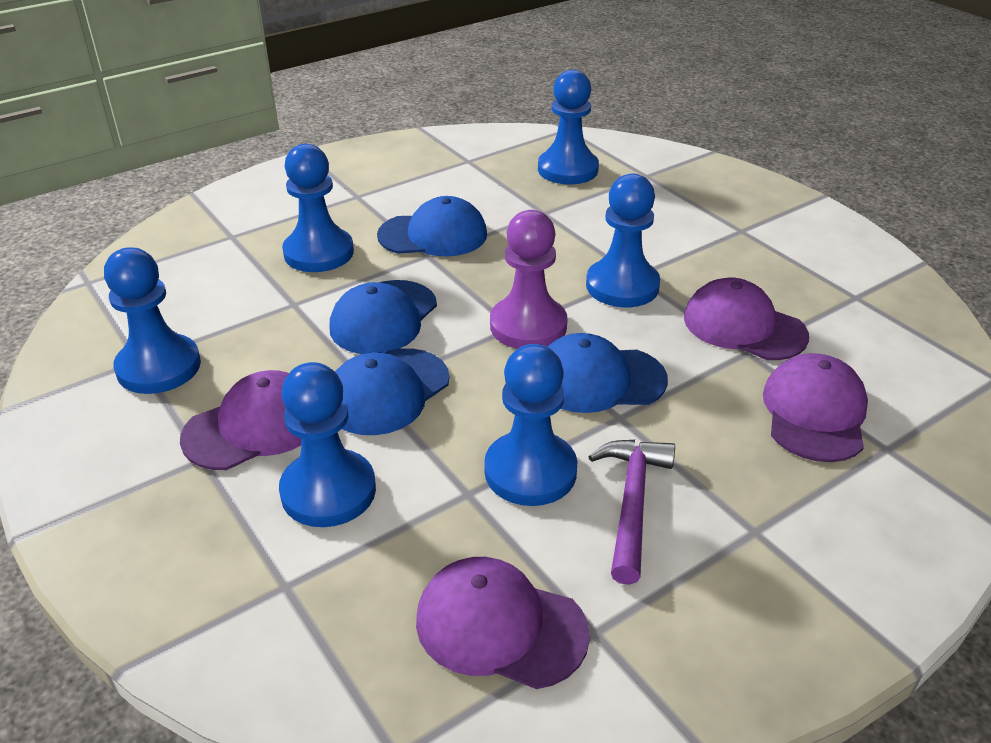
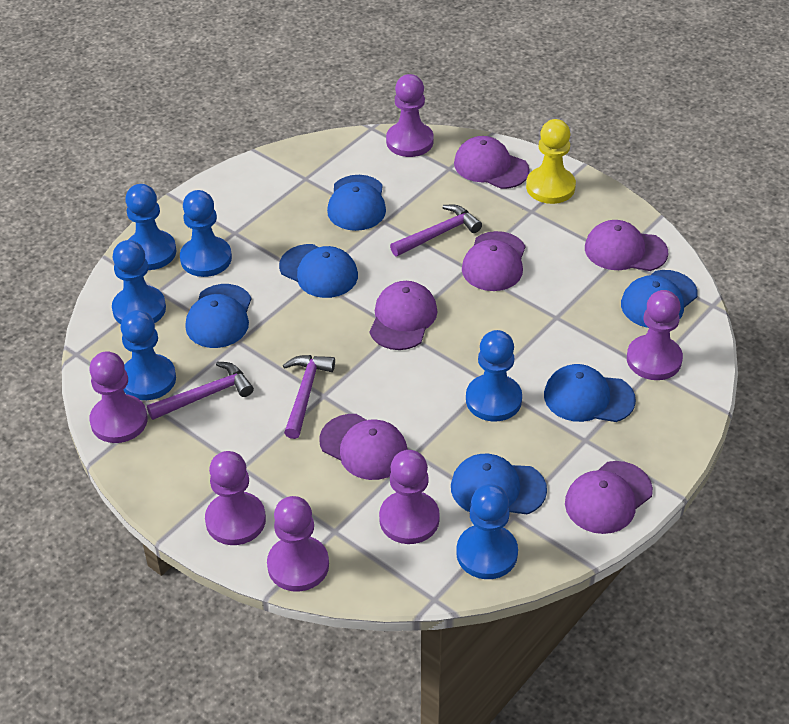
blue cap: 4 -> 6
purple cap: 4 -> 6
purple hammer: 1 -> 3
purple pawn: 1 -> 6
yellow pawn: 0 -> 1

